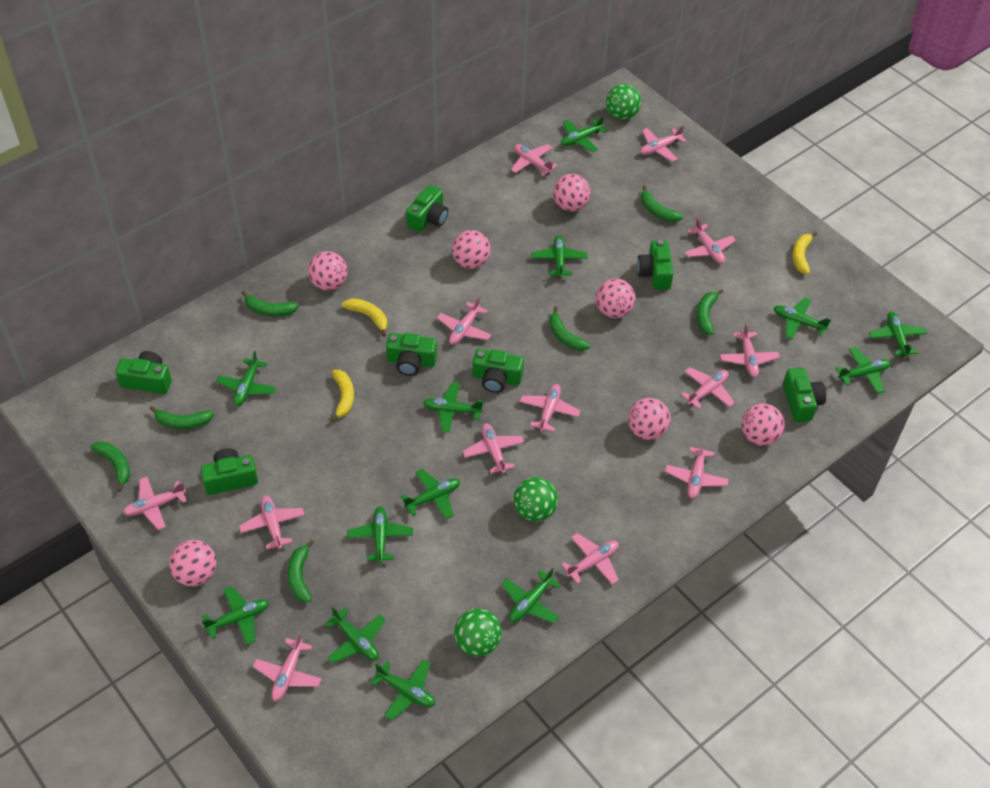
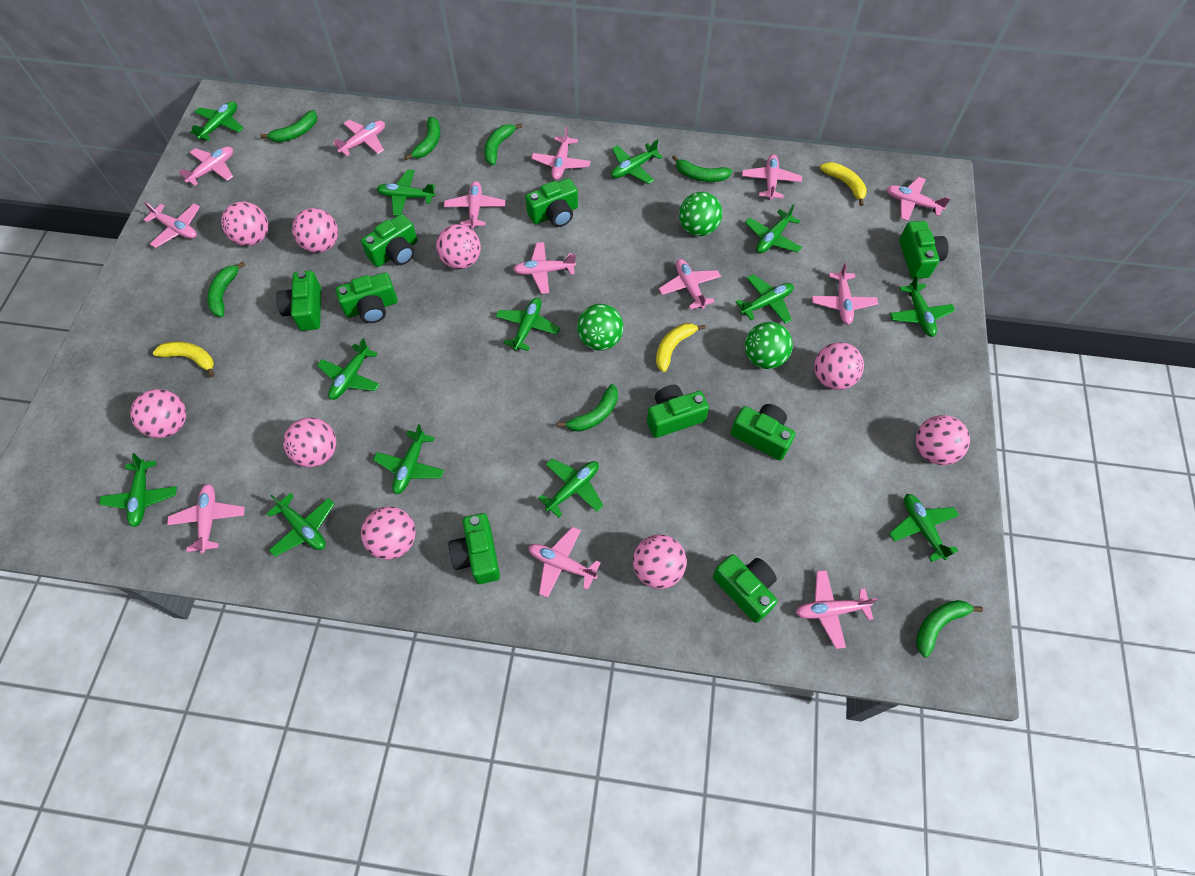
green camera: 7 -> 9
pink ball: 7 -> 9

